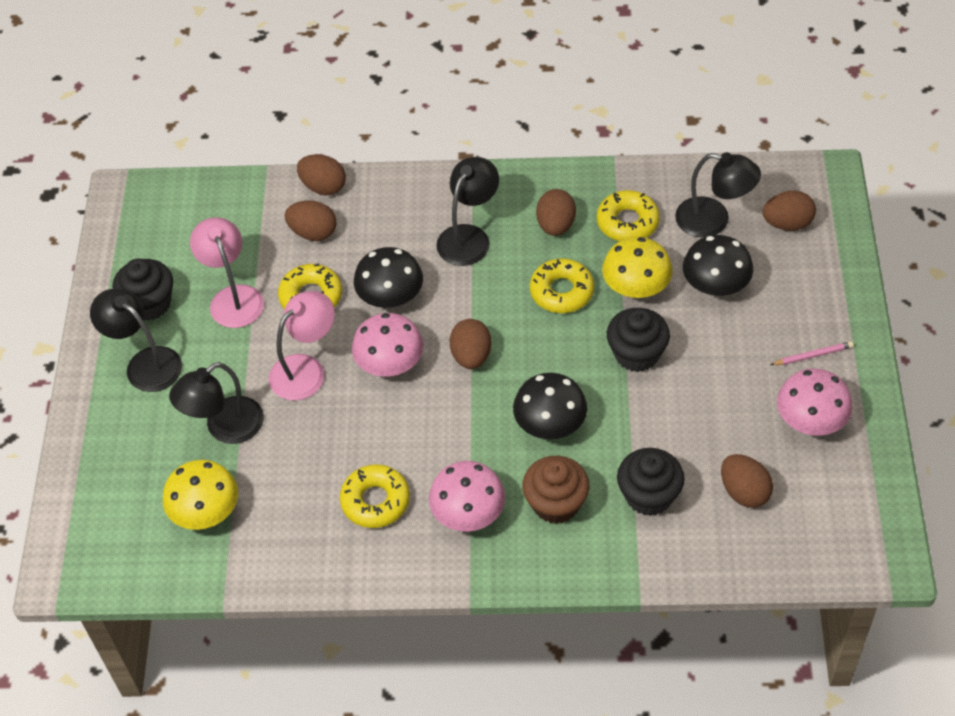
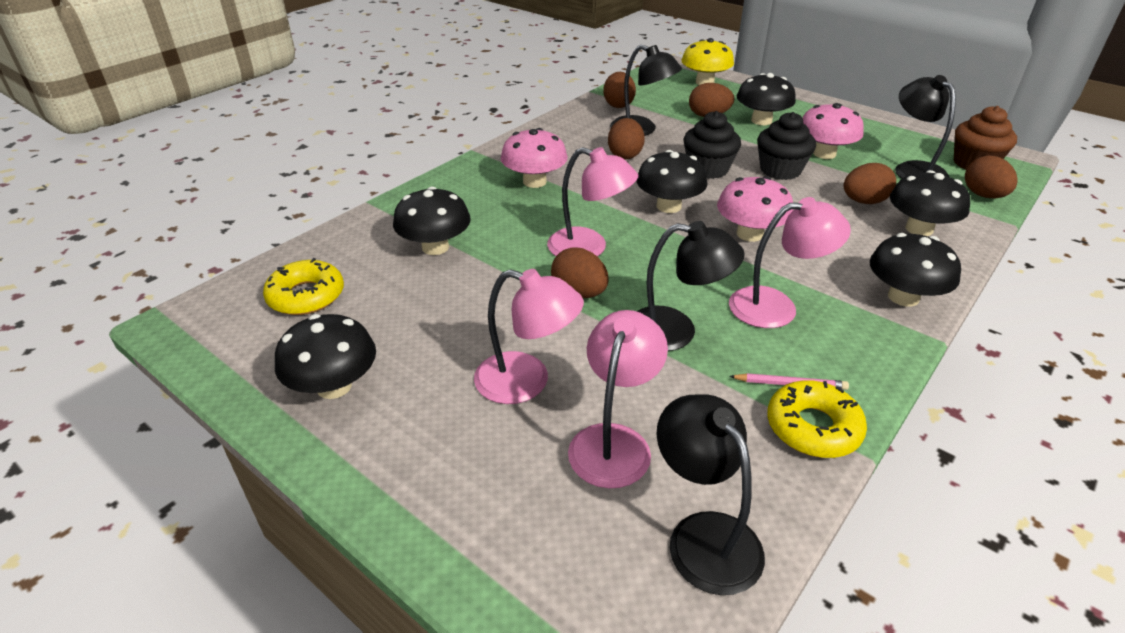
black cupcake: 3 -> 2
black mushroom: 3 -> 6
pink lamp: 2 -> 4
yellow donut: 4 -> 2
yellow mushroom: 2 -> 1

